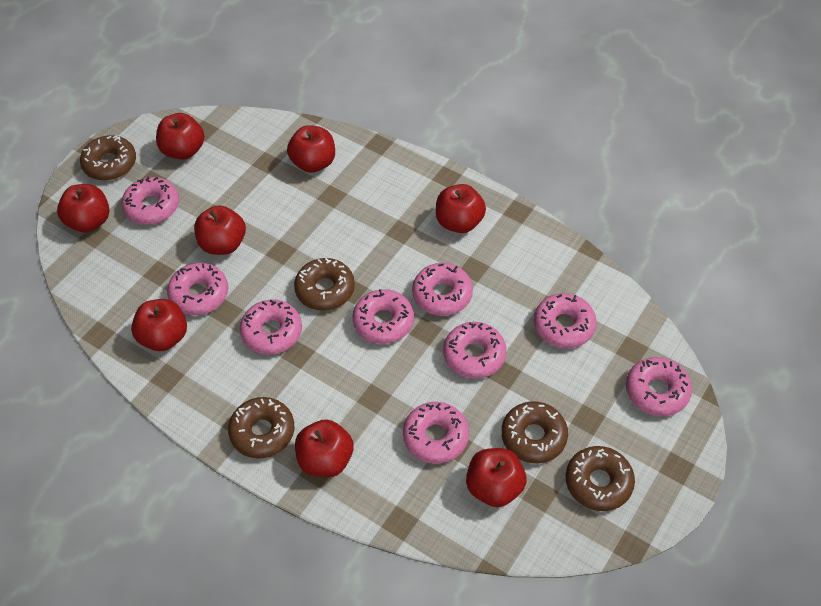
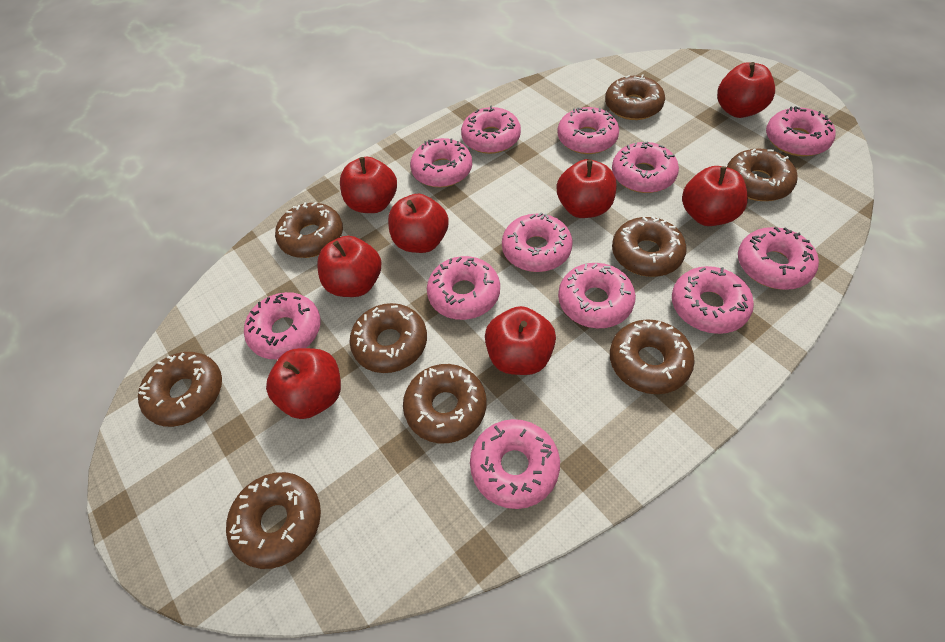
brown donut: 5 -> 9
pink donut: 9 -> 12

